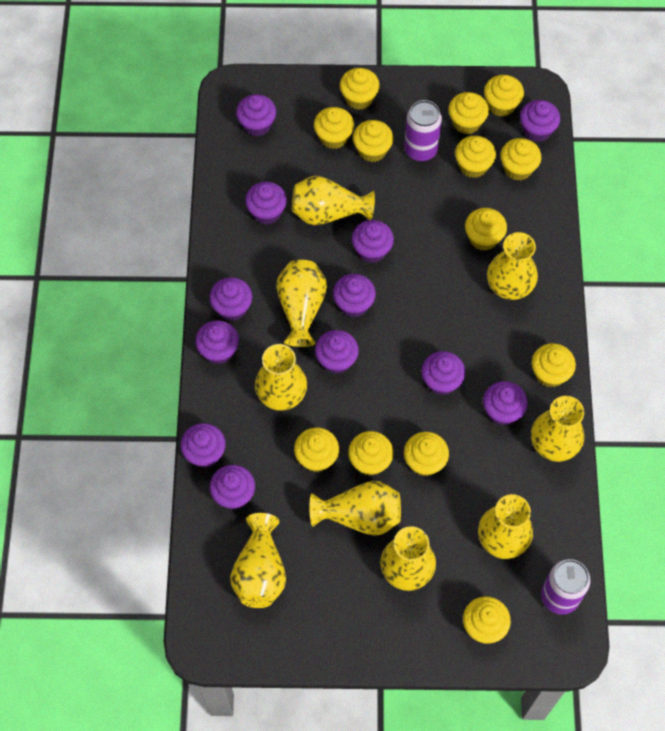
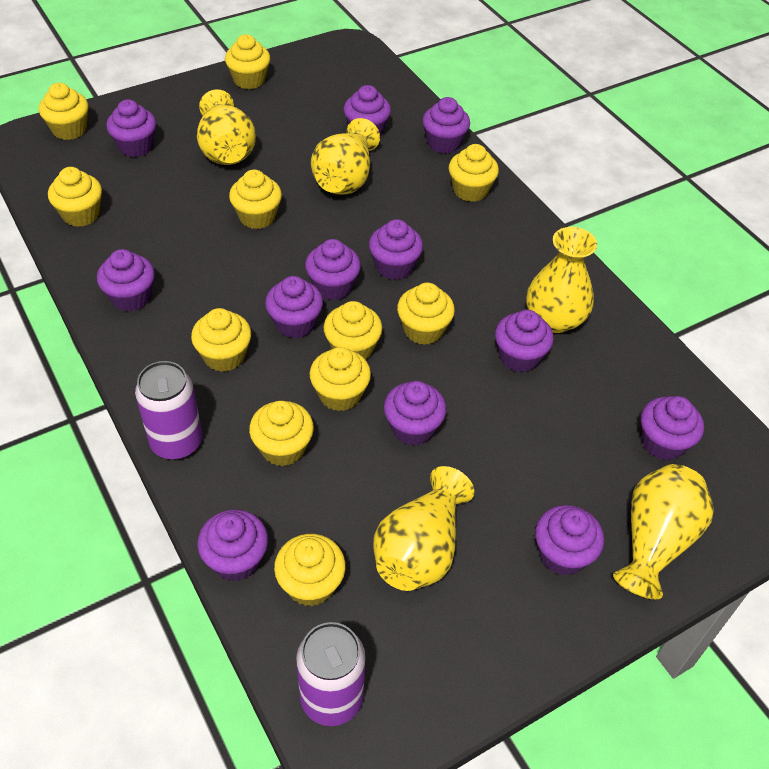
yellow cupcake: 13 -> 11
yellow vase: 9 -> 5

